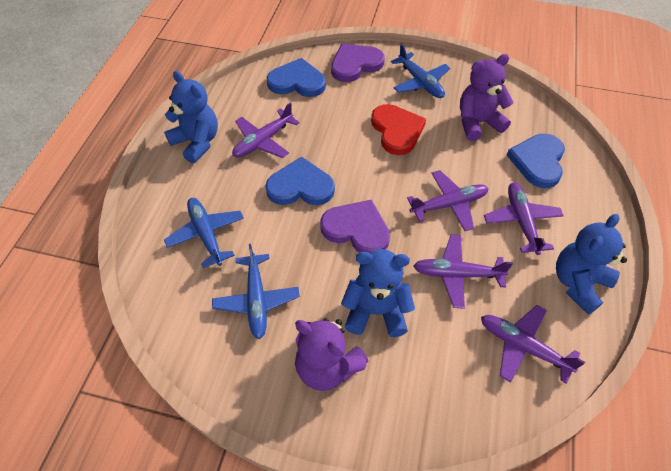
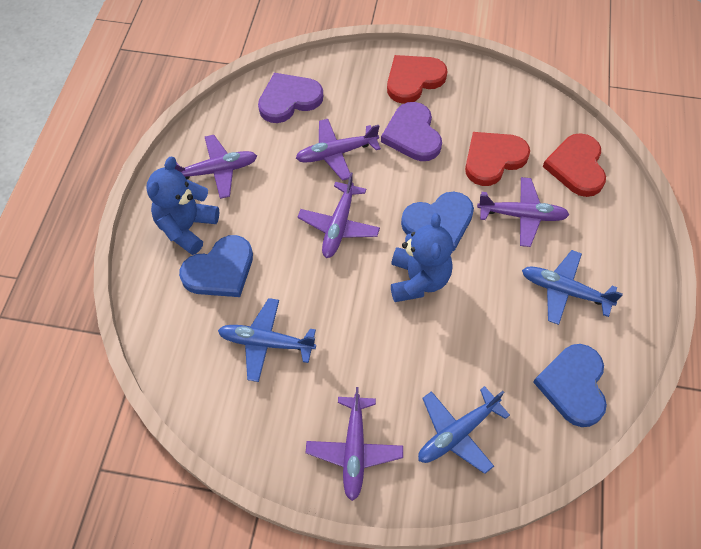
blue teddy bear: 3 -> 2
purple teddy bear: 2 -> 0
red heart: 1 -> 3

